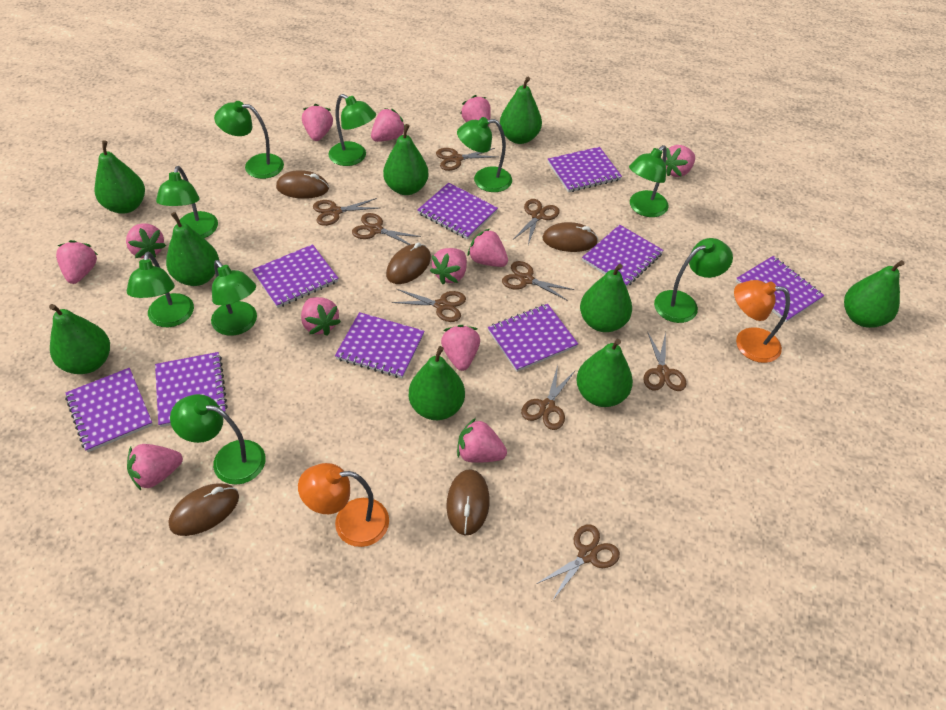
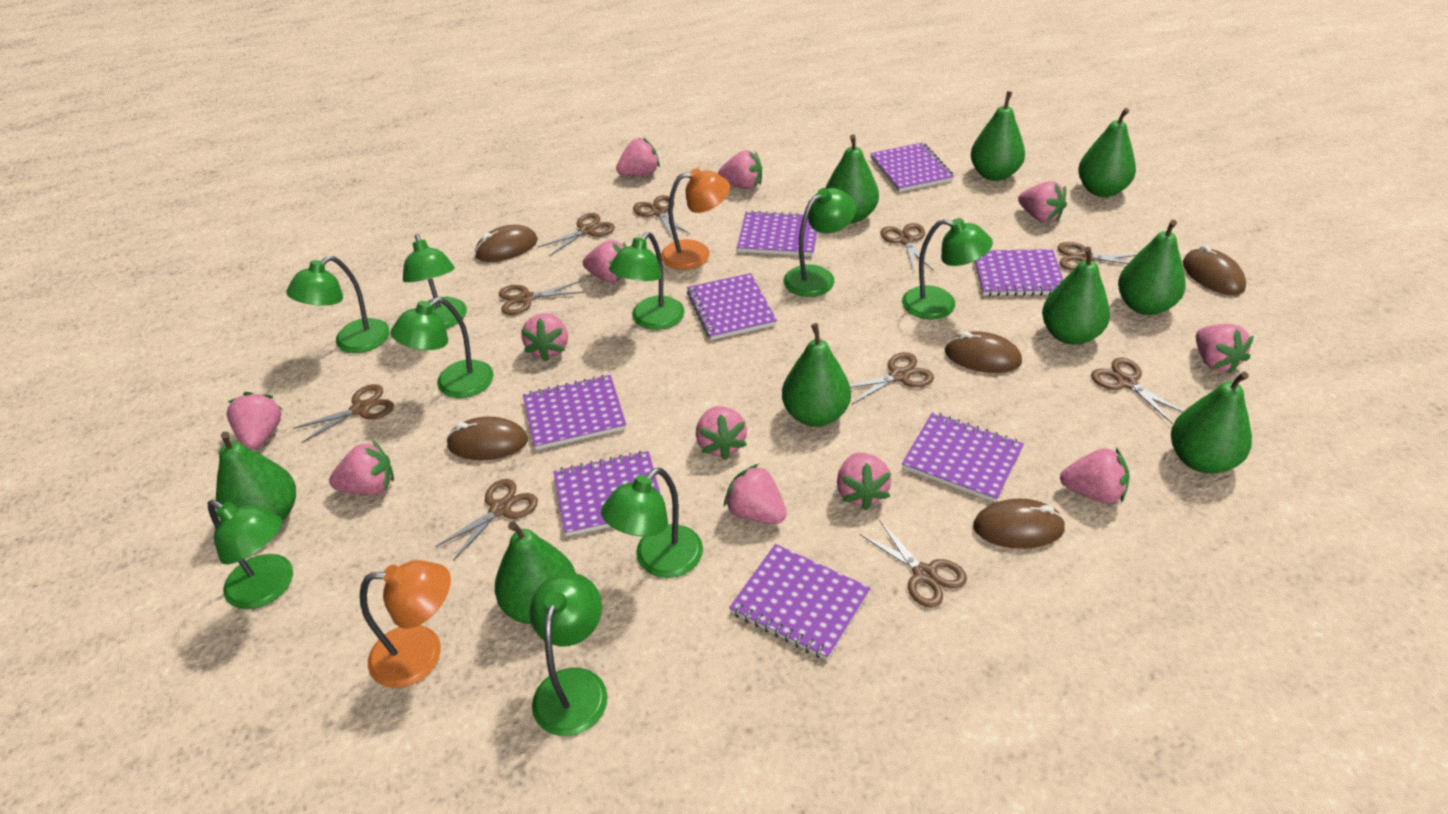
brown scissors: 9 -> 10
purple notebook: 9 -> 8

